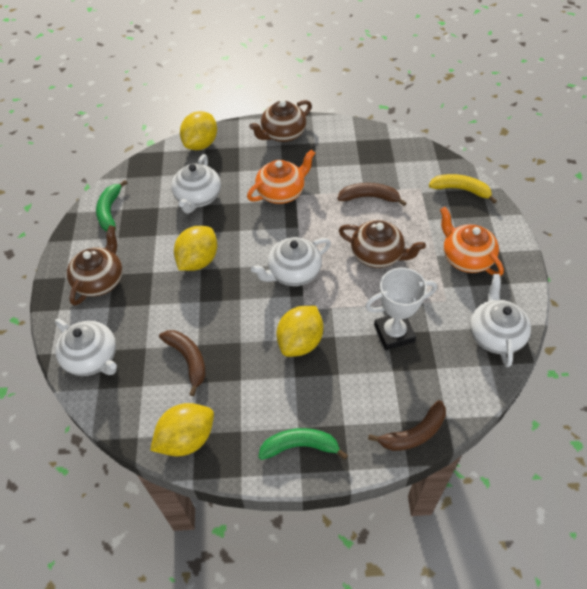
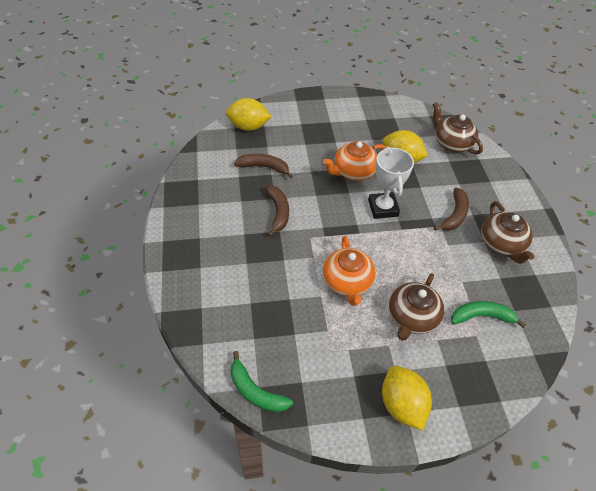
white teapot: 4 -> 0
yellow banana: 1 -> 0
yellow lemon: 4 -> 3

